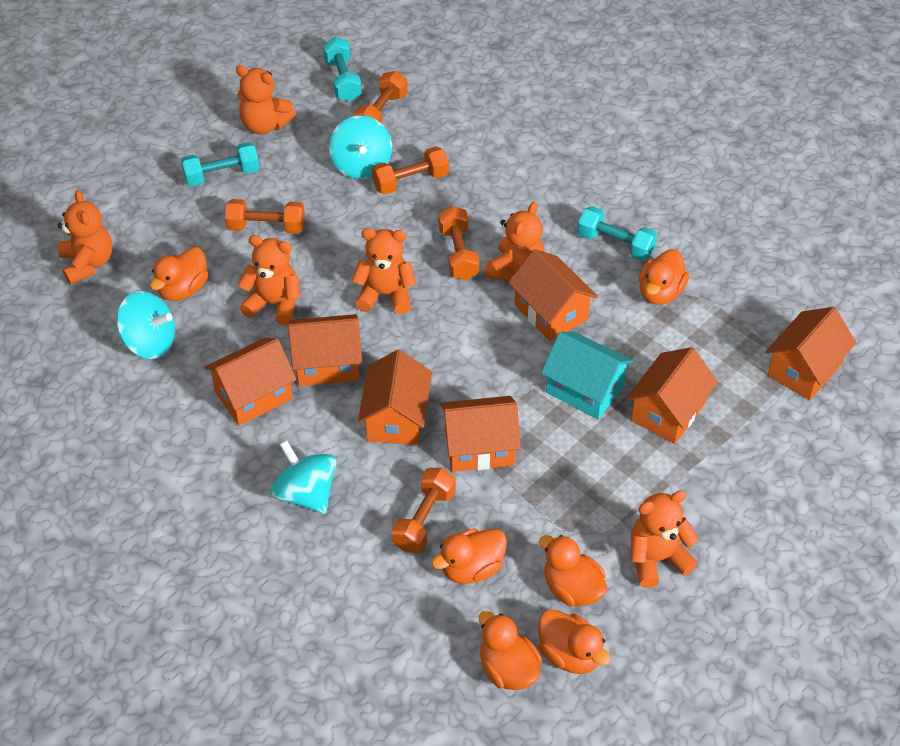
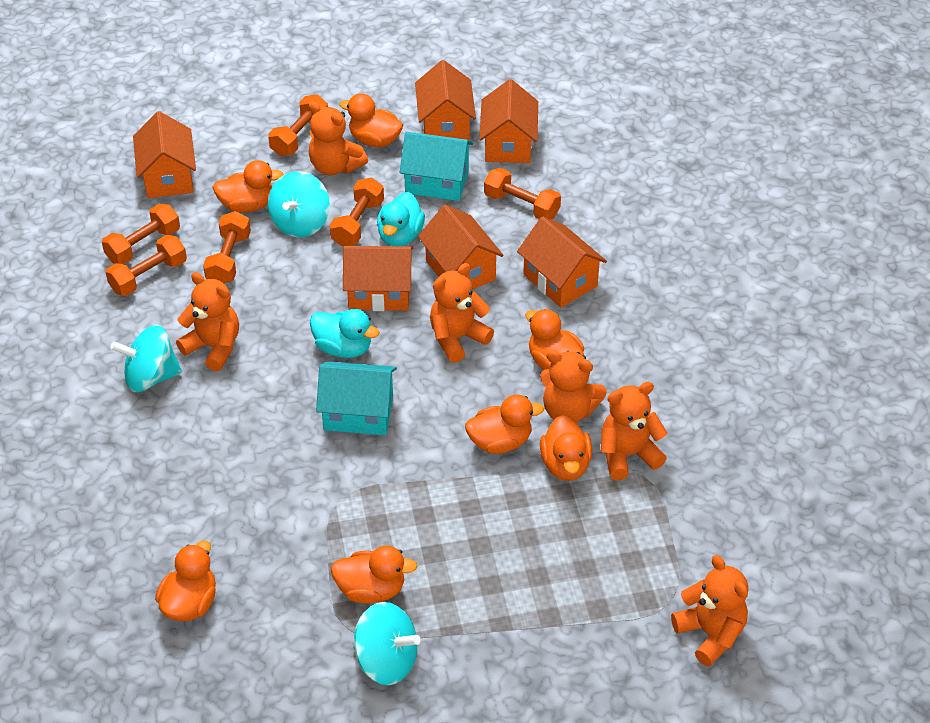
orange duck: 6 -> 7
orange dumbbell: 5 -> 6
orange house: 7 -> 6
turquoise duck: 0 -> 2
turquoise dumbbell: 3 -> 0
turquoise house: 1 -> 2

